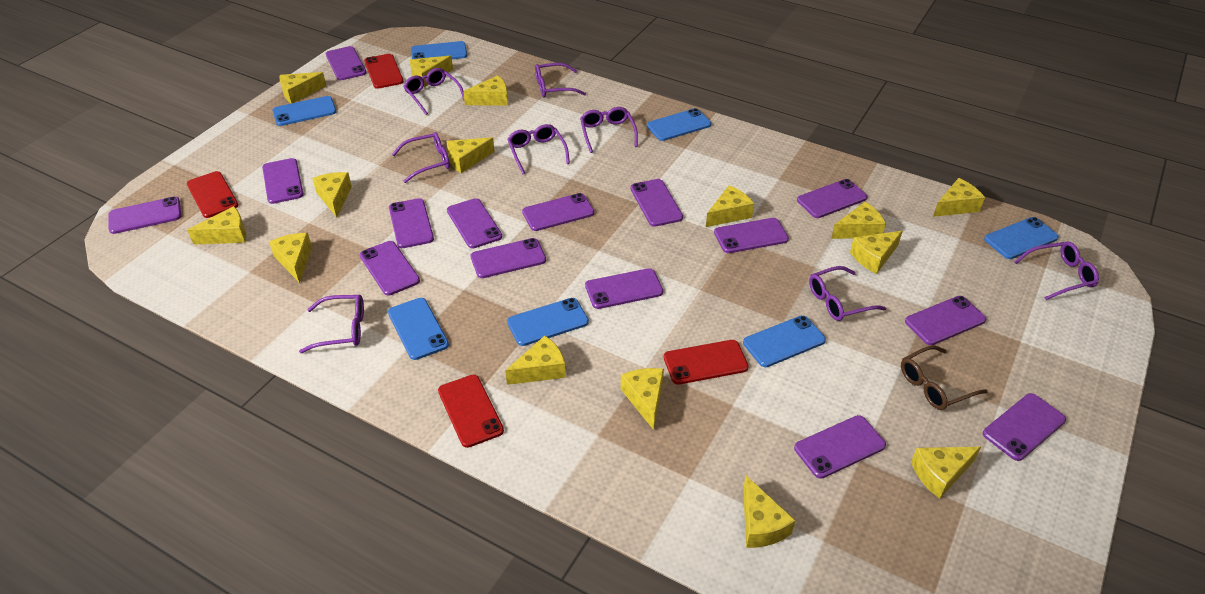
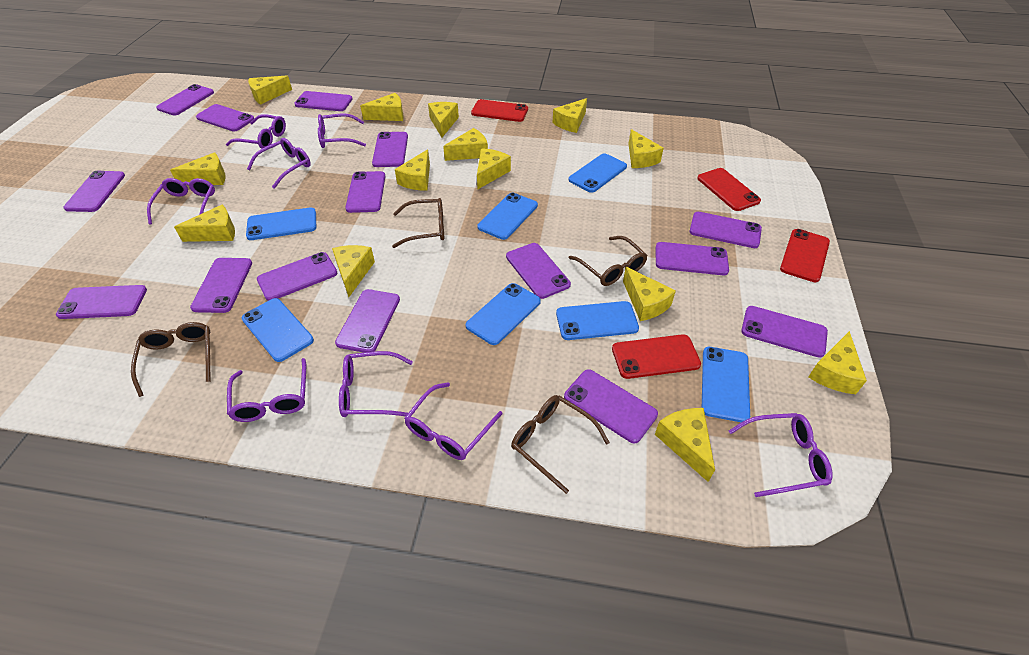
brown glasses: 1 -> 4
yellow cheese: 15 -> 14

